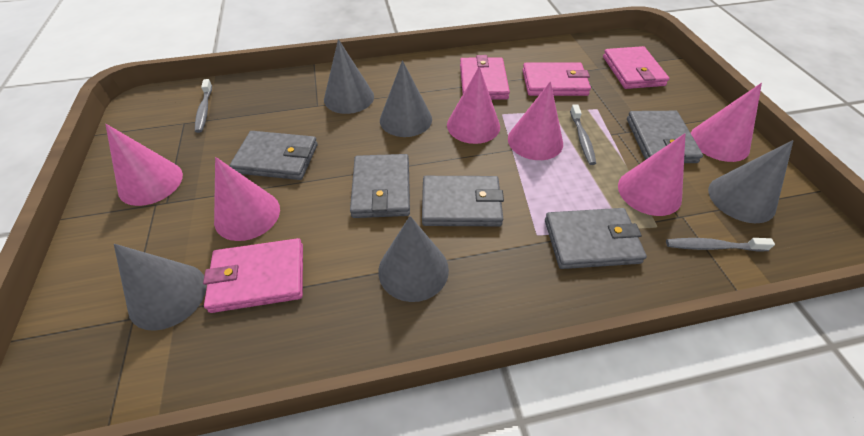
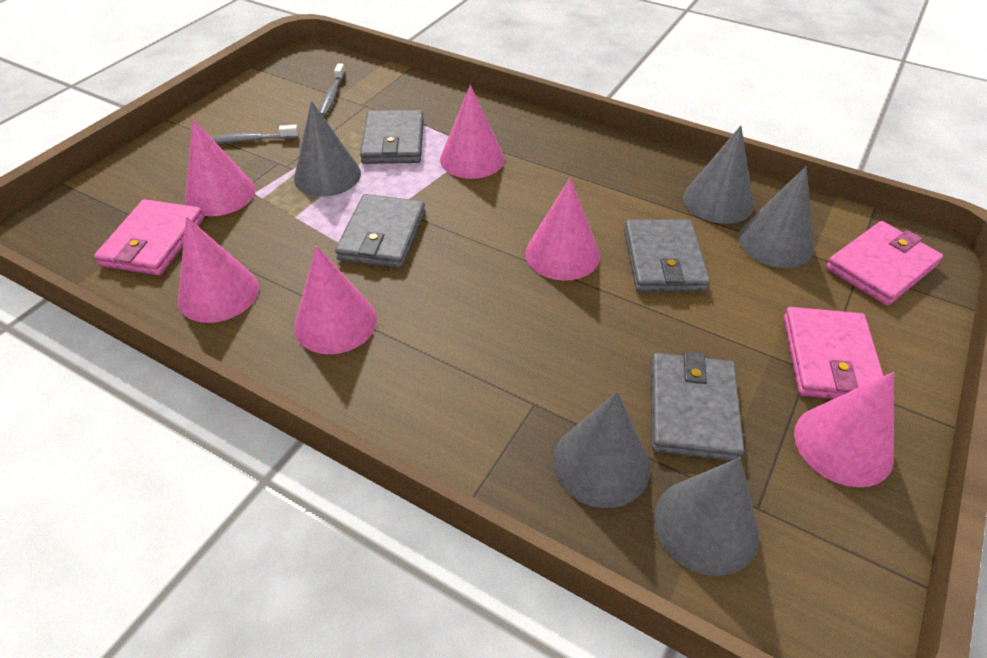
grey toothbrush: 3 -> 2
grey wallet: 5 -> 4
pink wallet: 4 -> 3

